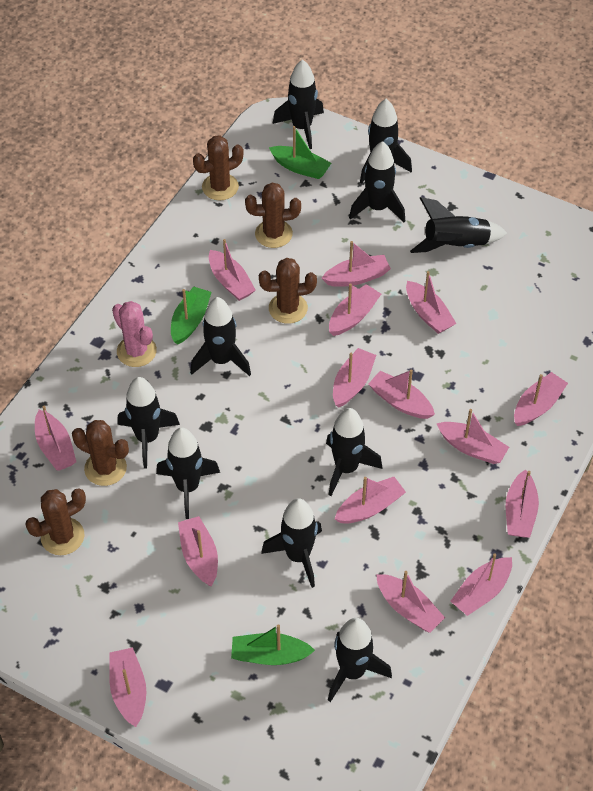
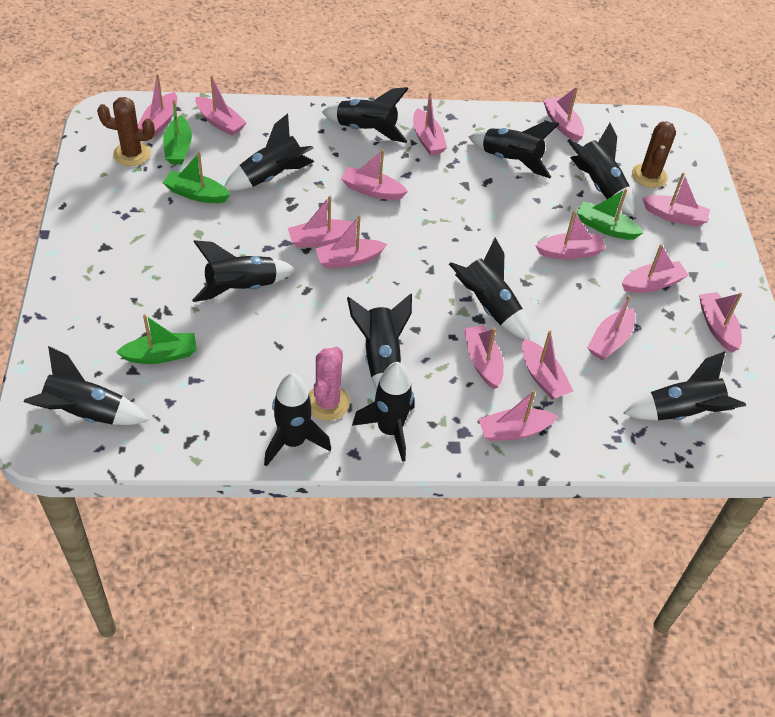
black rocket: 10 -> 11
brown cactus: 5 -> 2
green boat: 3 -> 4

